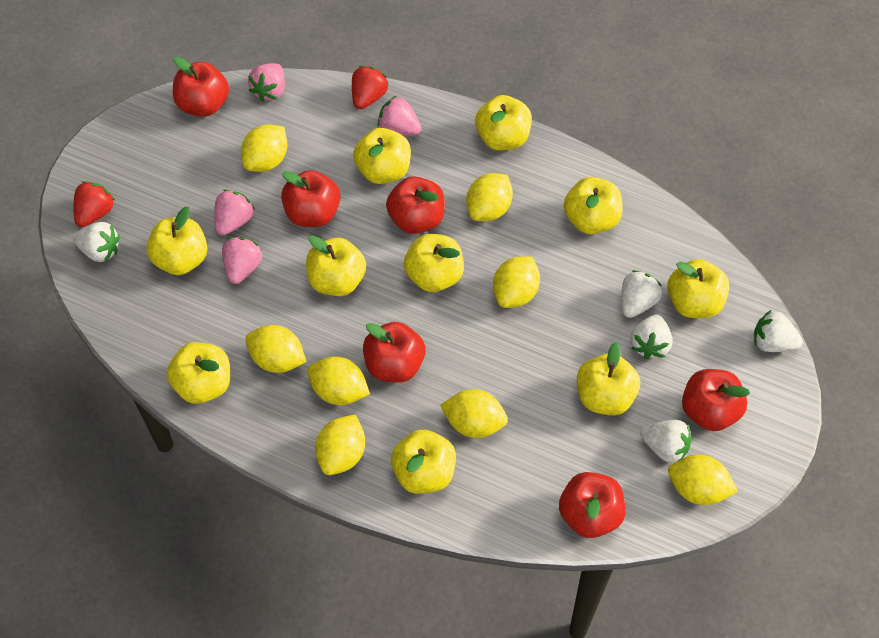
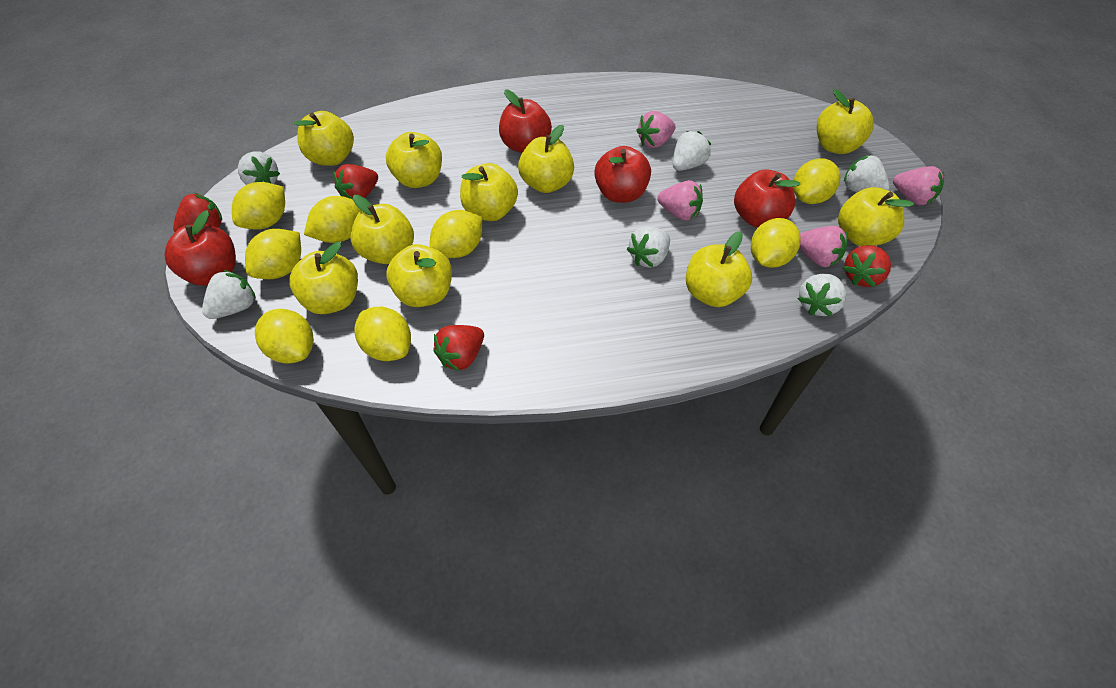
red apple: 6 -> 4
red strawberry: 2 -> 4
white strawberry: 5 -> 6

